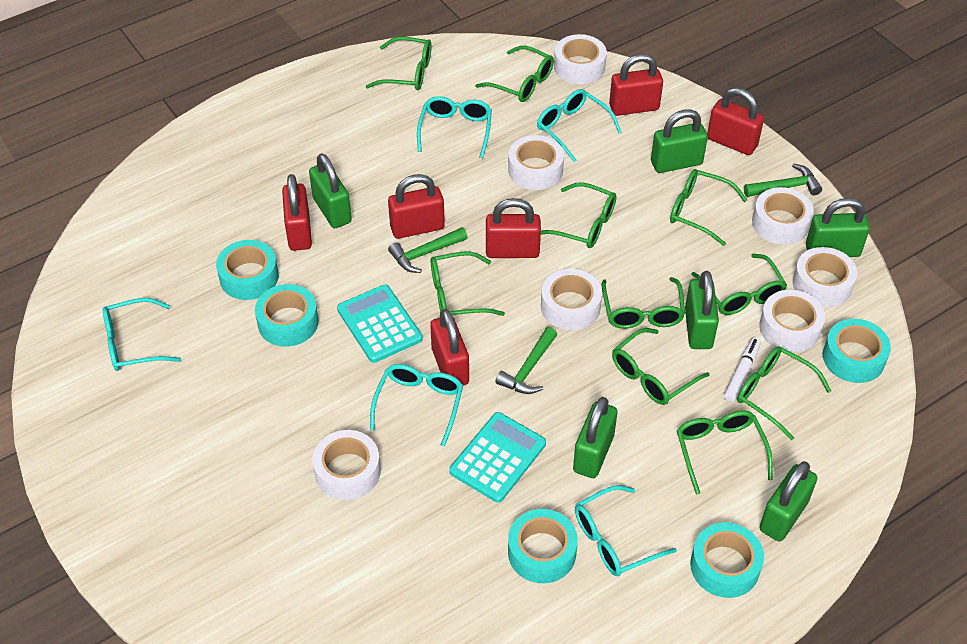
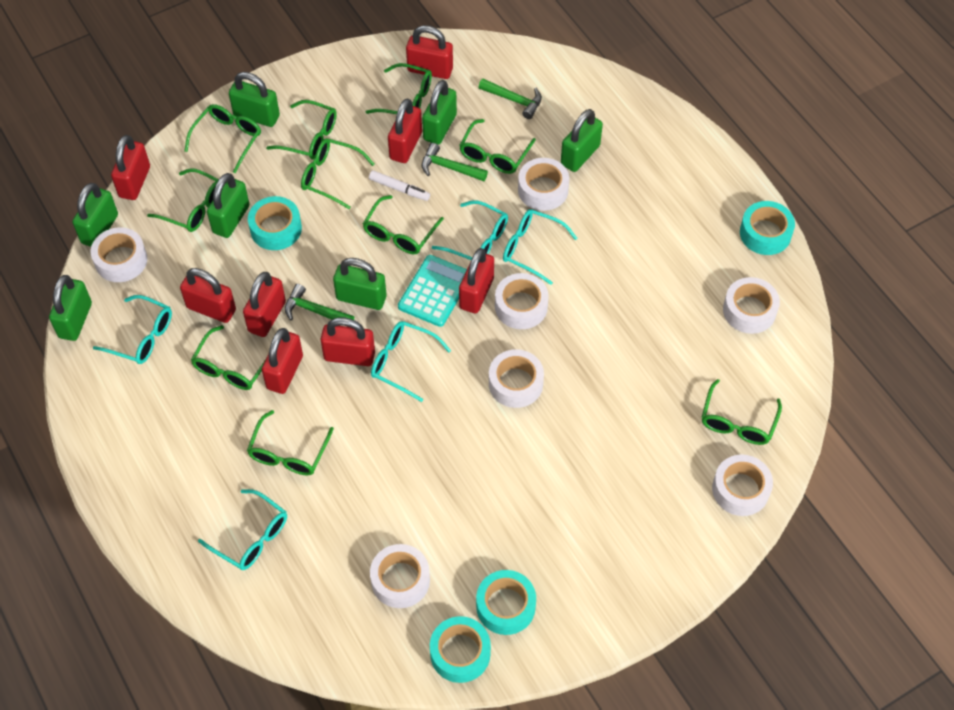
green padlock: 6 -> 7
red padlock: 6 -> 8
turquoise calculator: 2 -> 1
turquoise tape: 5 -> 4

